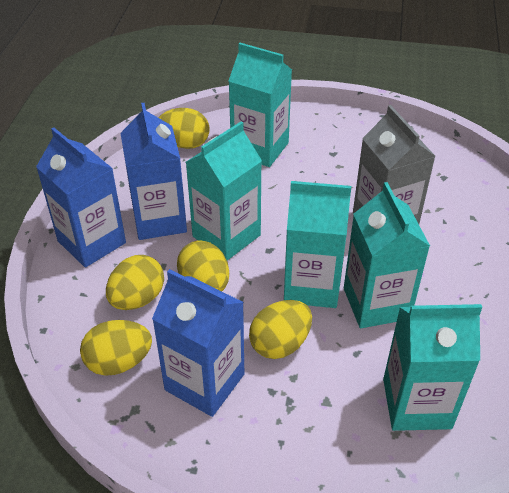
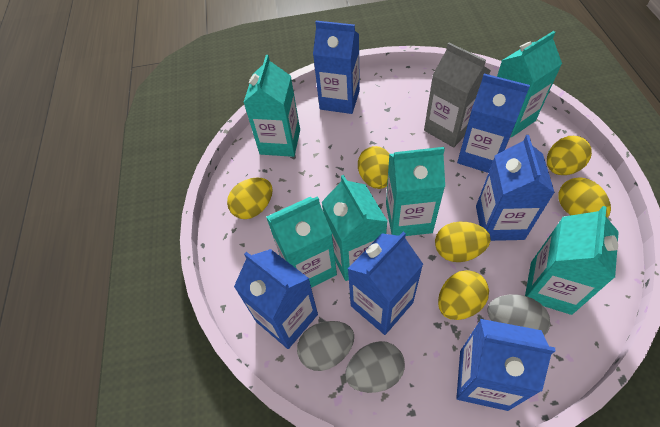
blue carton: 3 -> 6
grey egg: 0 -> 3
turquoise carton: 5 -> 6
yellow egg: 5 -> 6

